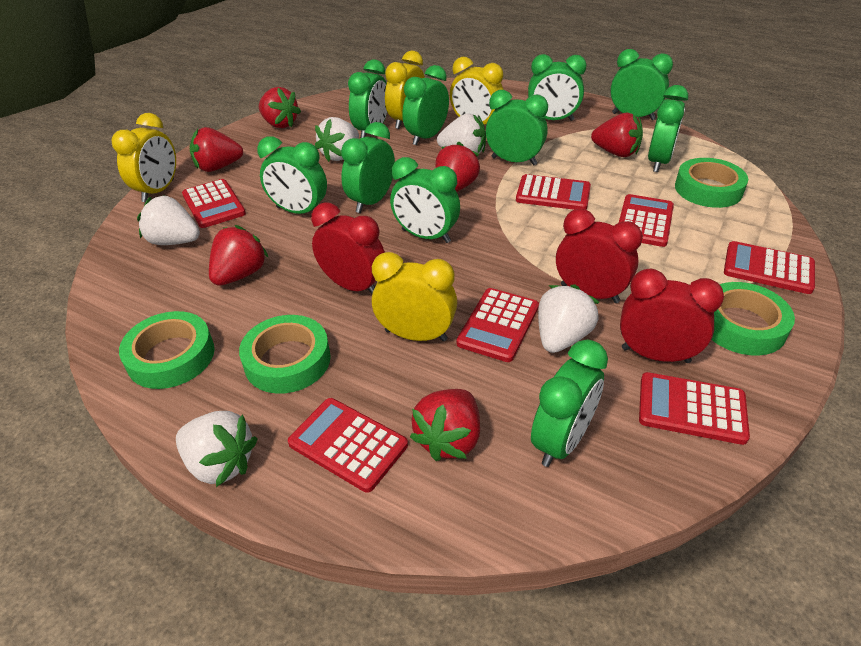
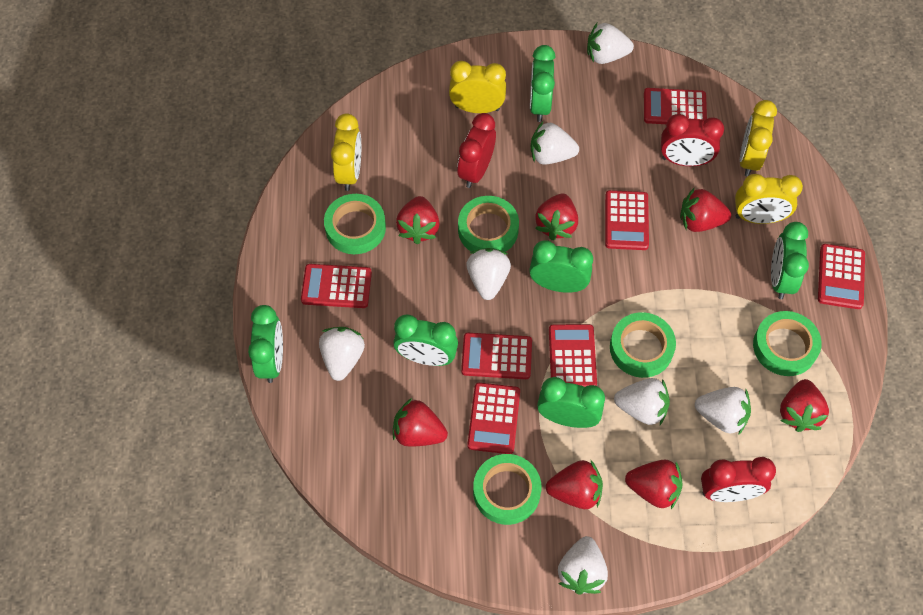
green clock: 10 -> 6
green tape: 4 -> 5
red strawberry: 6 -> 7
white strawberry: 5 -> 7

